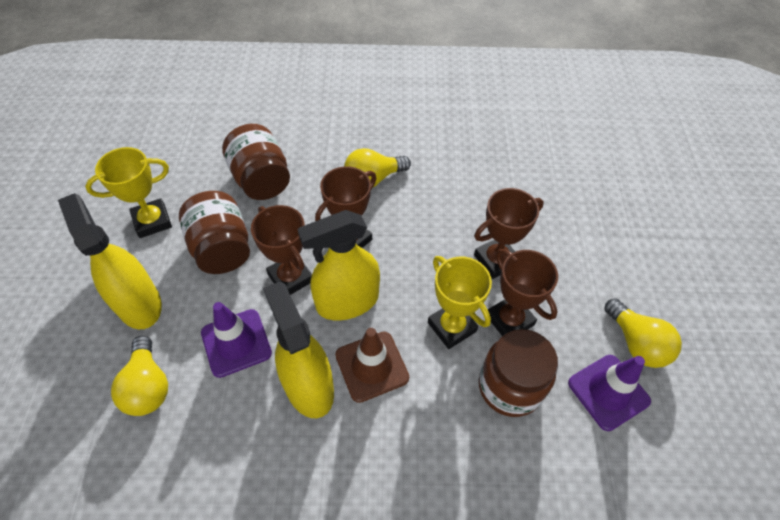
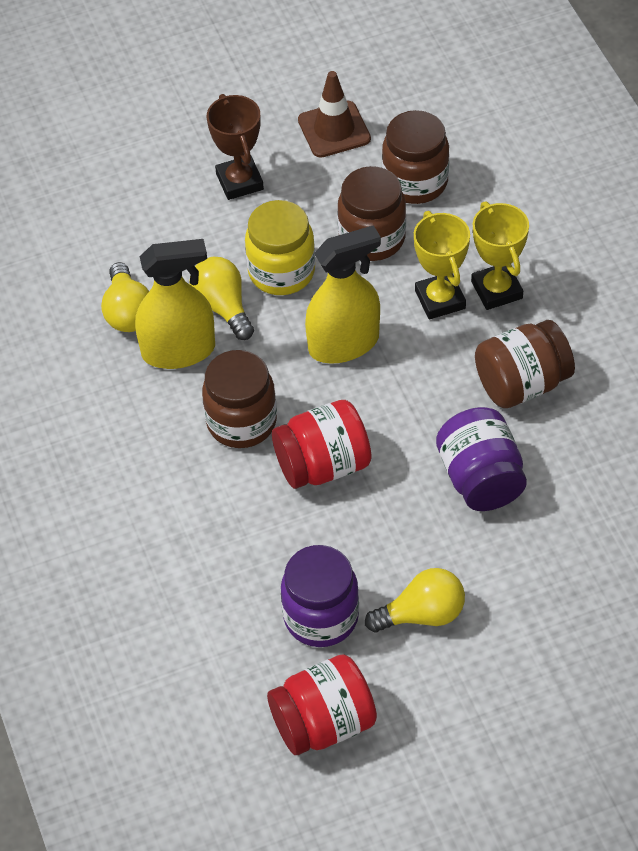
brown jar: 3 -> 4
brown trophy: 4 -> 1
purple jar: 0 -> 2
purple traffic cone: 2 -> 0
red jar: 0 -> 2
yellow jar: 0 -> 1
yellow spray bottle: 3 -> 2

